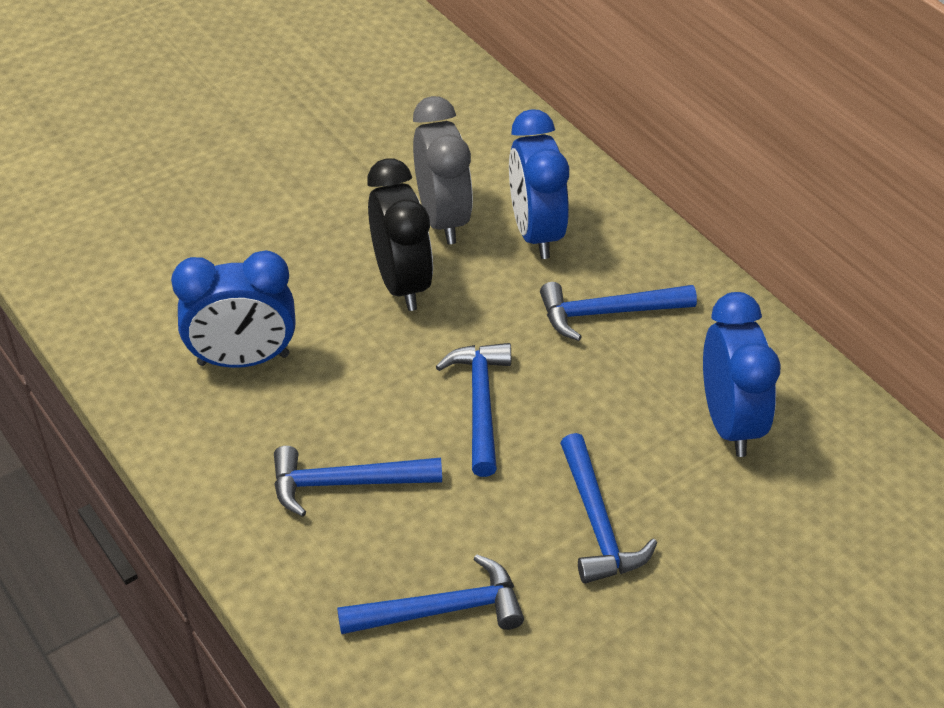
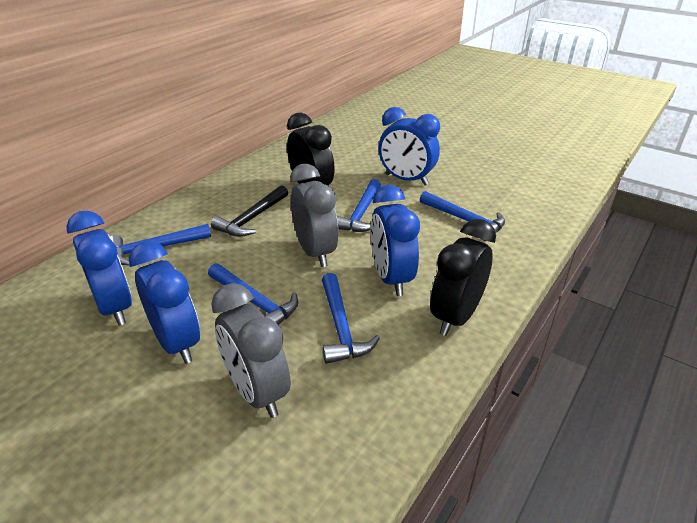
black clock: 1 -> 2
black hammer: 0 -> 1
blue clock: 3 -> 4
grey clock: 1 -> 2

